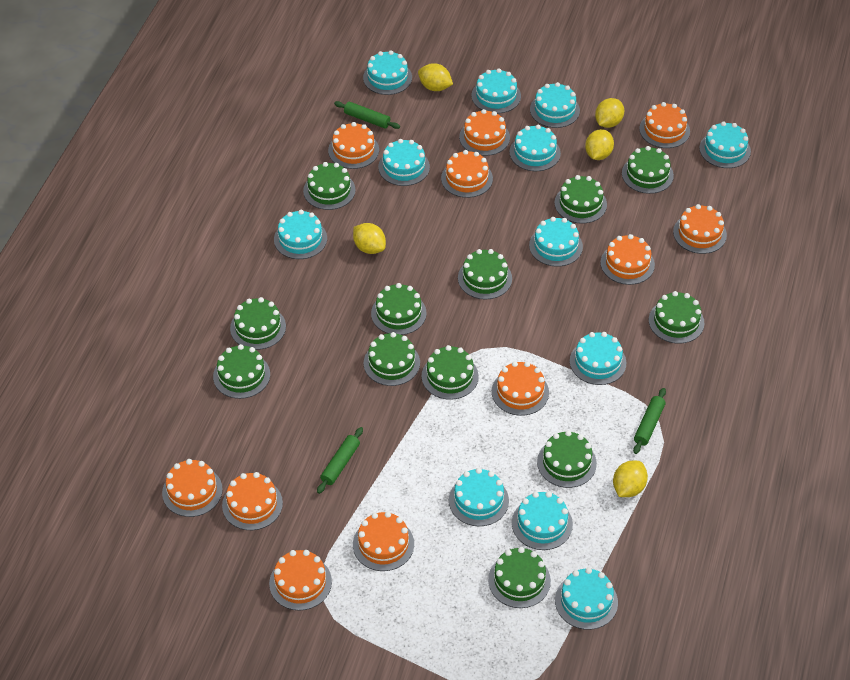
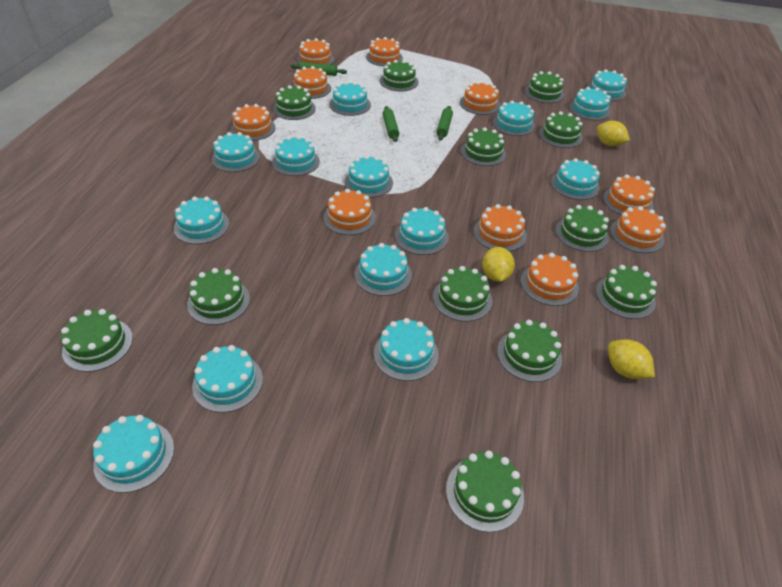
orange cake: 11 -> 10
turquoise cake: 12 -> 14
yellow lemon: 5 -> 3

